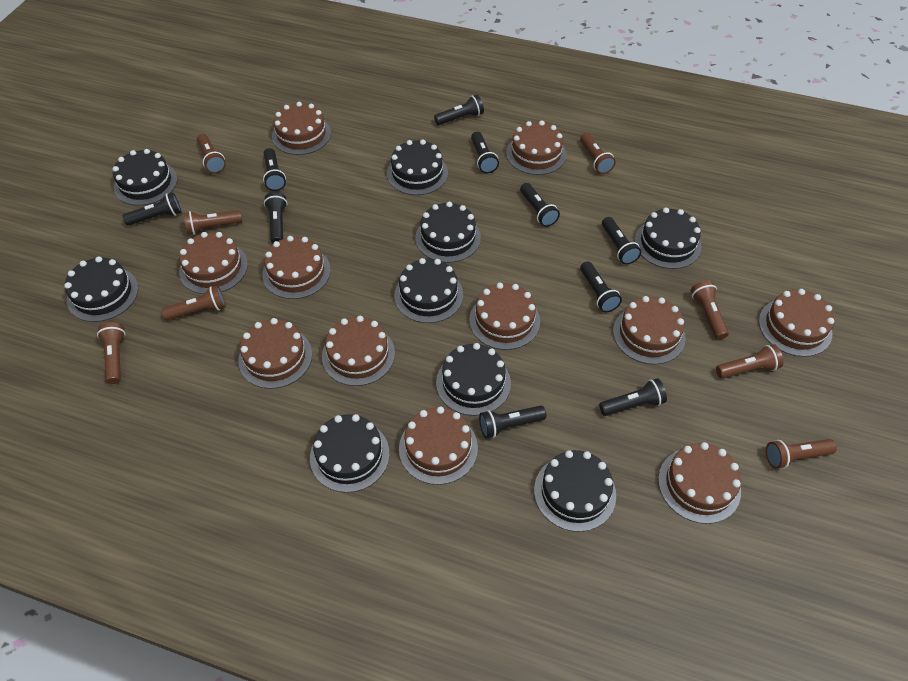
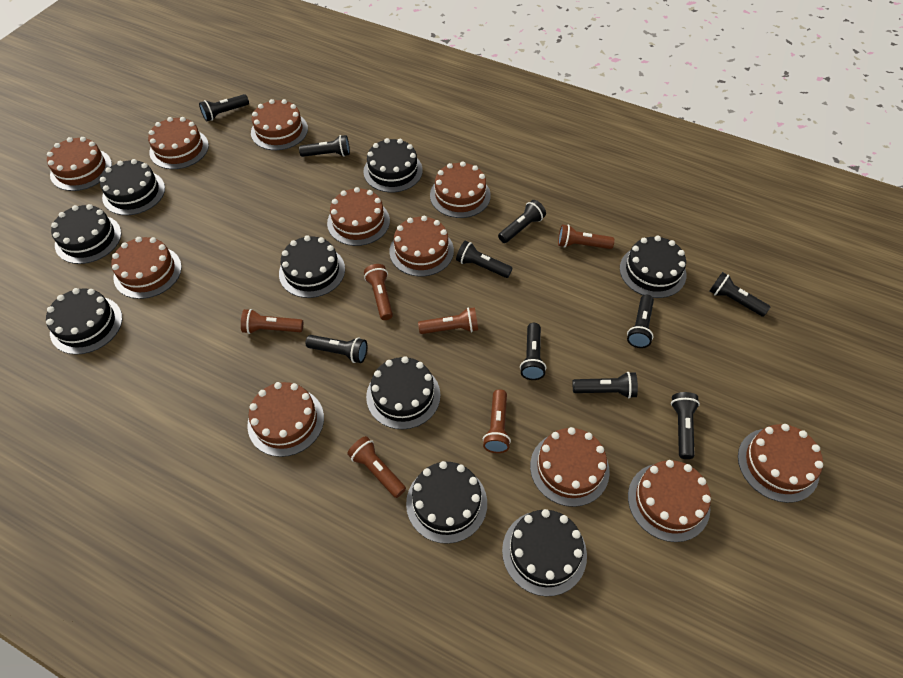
brown flashlight: 8 -> 6

